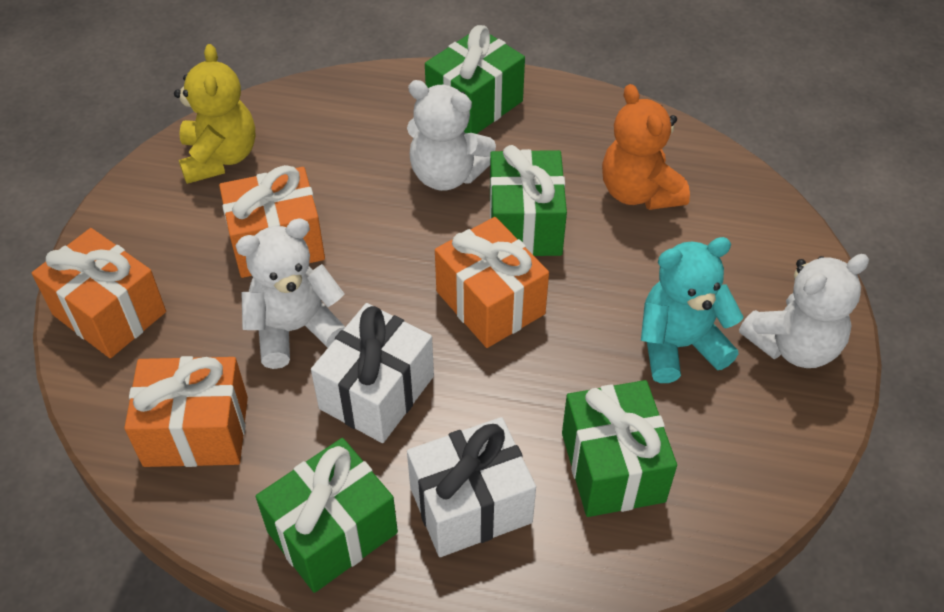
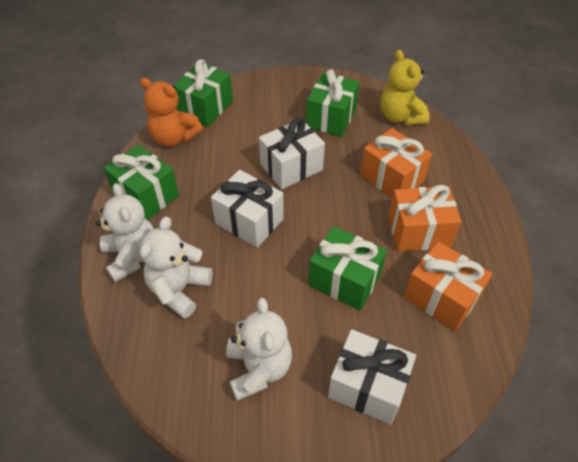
orange gift: 4 -> 3
turquoise teddy bear: 1 -> 0
white gift: 2 -> 3

